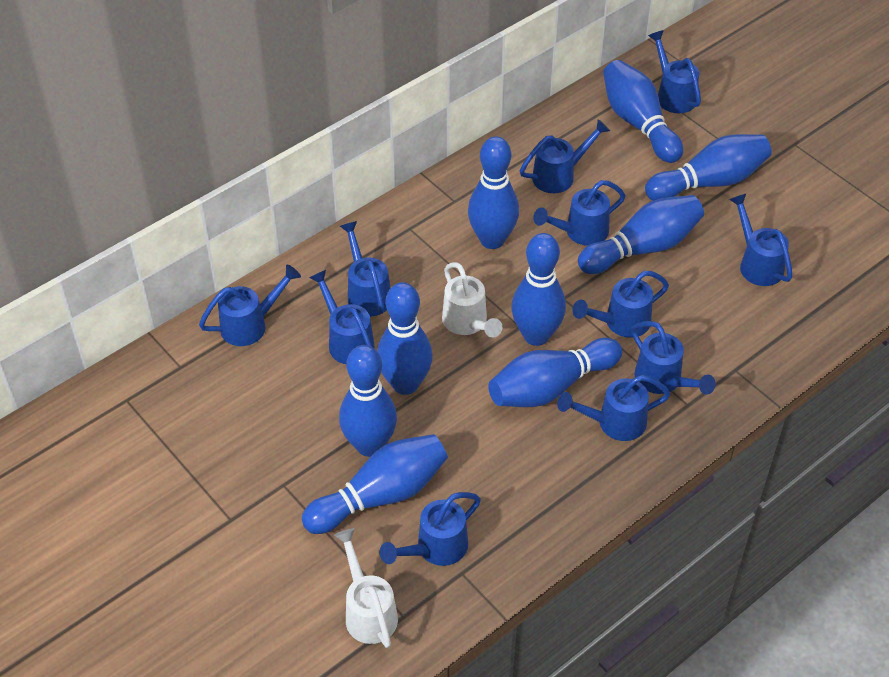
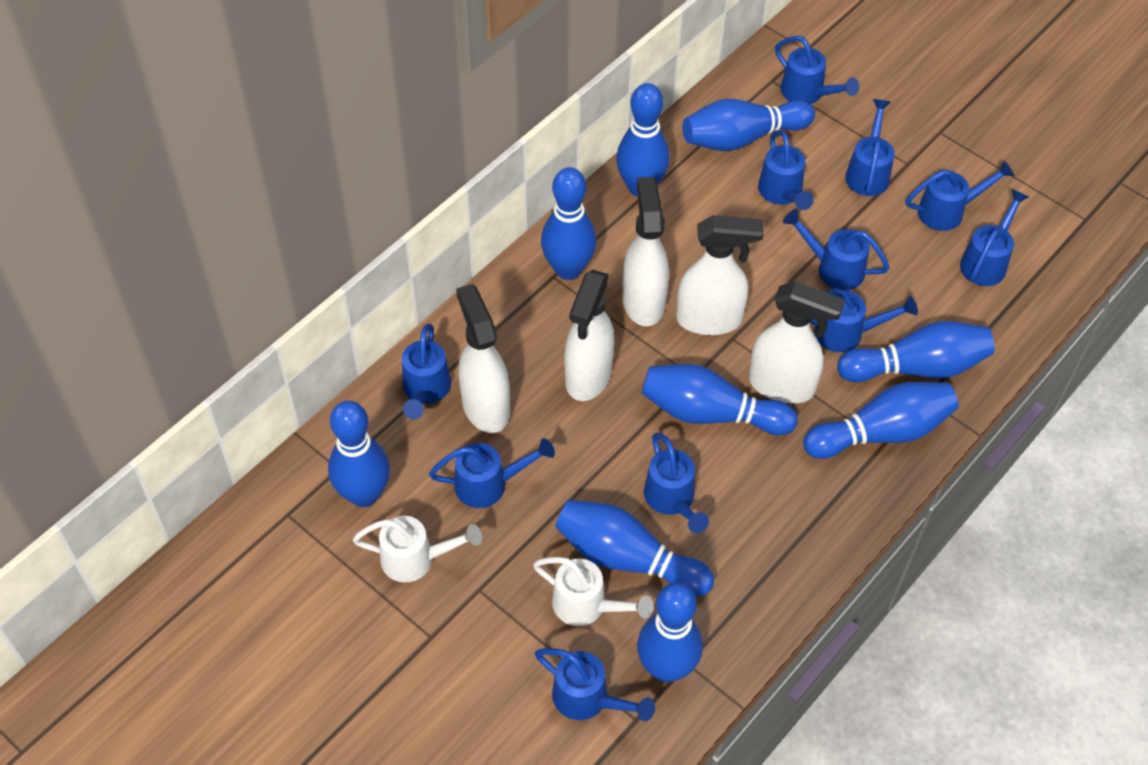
white spray bottle: 0 -> 5

